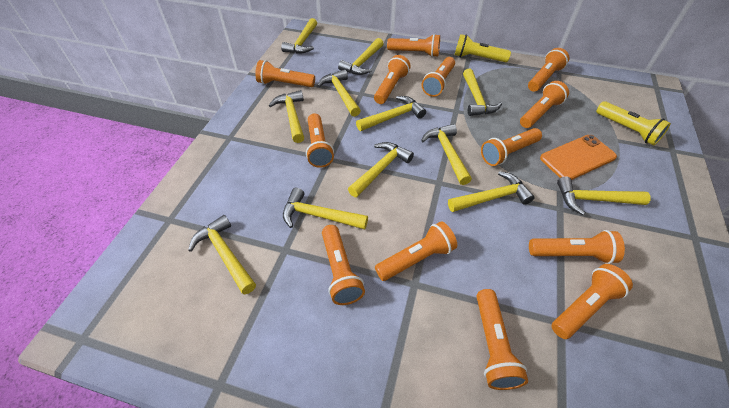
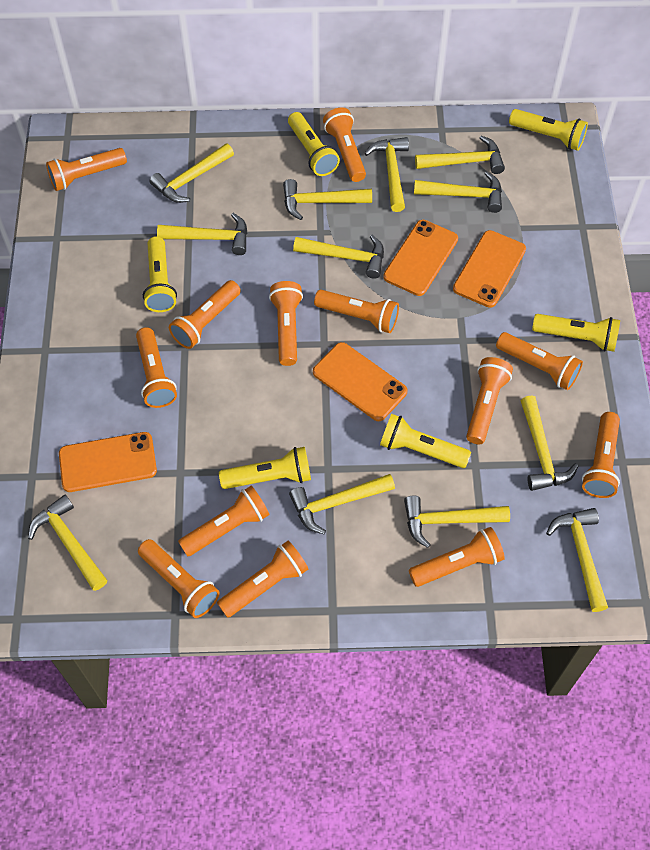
orange phone: 1 -> 4
yellow flashlight: 2 -> 6

